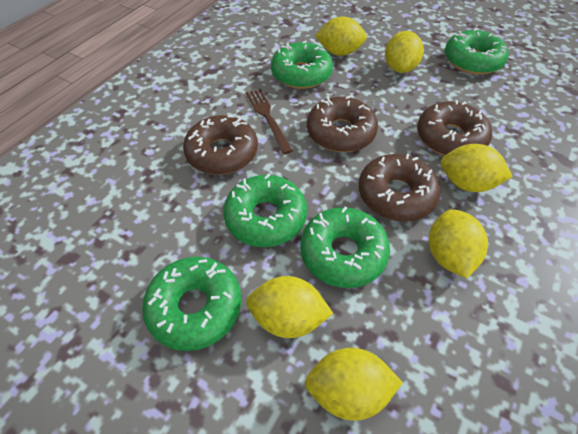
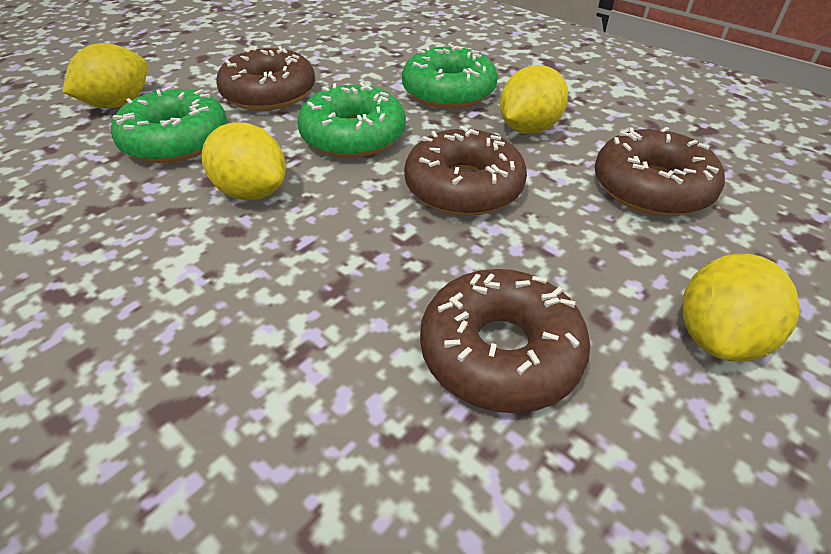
brown fork: 1 -> 0
green donut: 5 -> 3
yellow lemon: 6 -> 4

